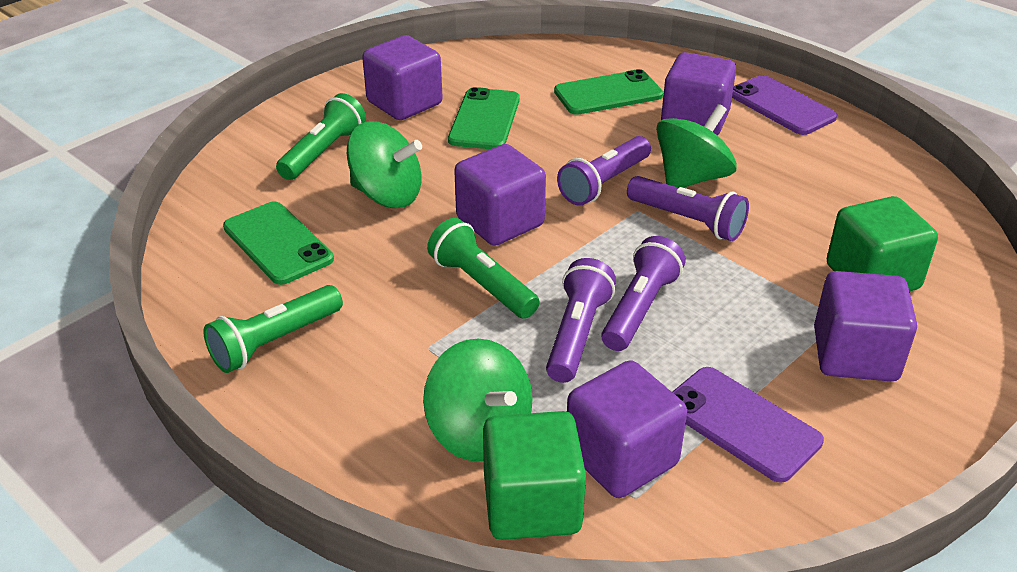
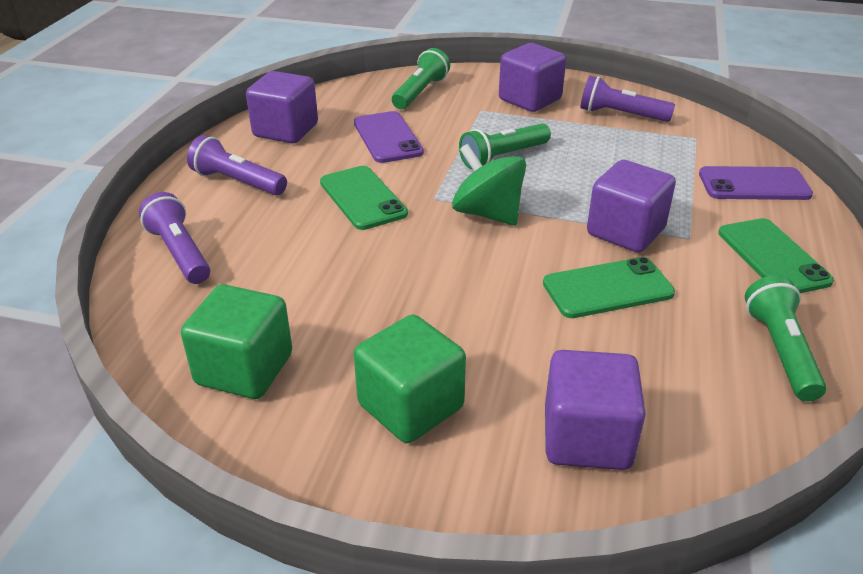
green spinning top: 3 -> 1
purple cube: 5 -> 4
purple flashlight: 4 -> 3

